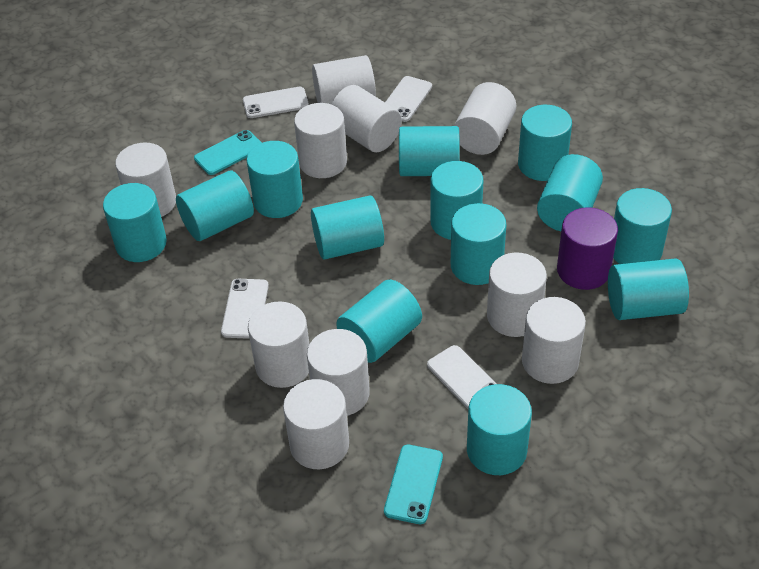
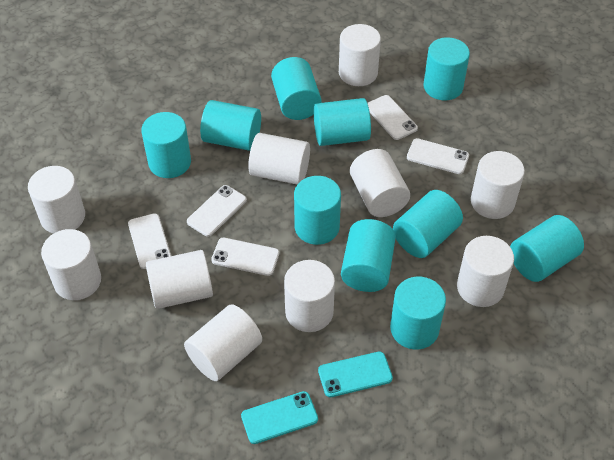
purple cylinder: 1 -> 0
turquoise cylinder: 13 -> 10
white phone: 4 -> 5

